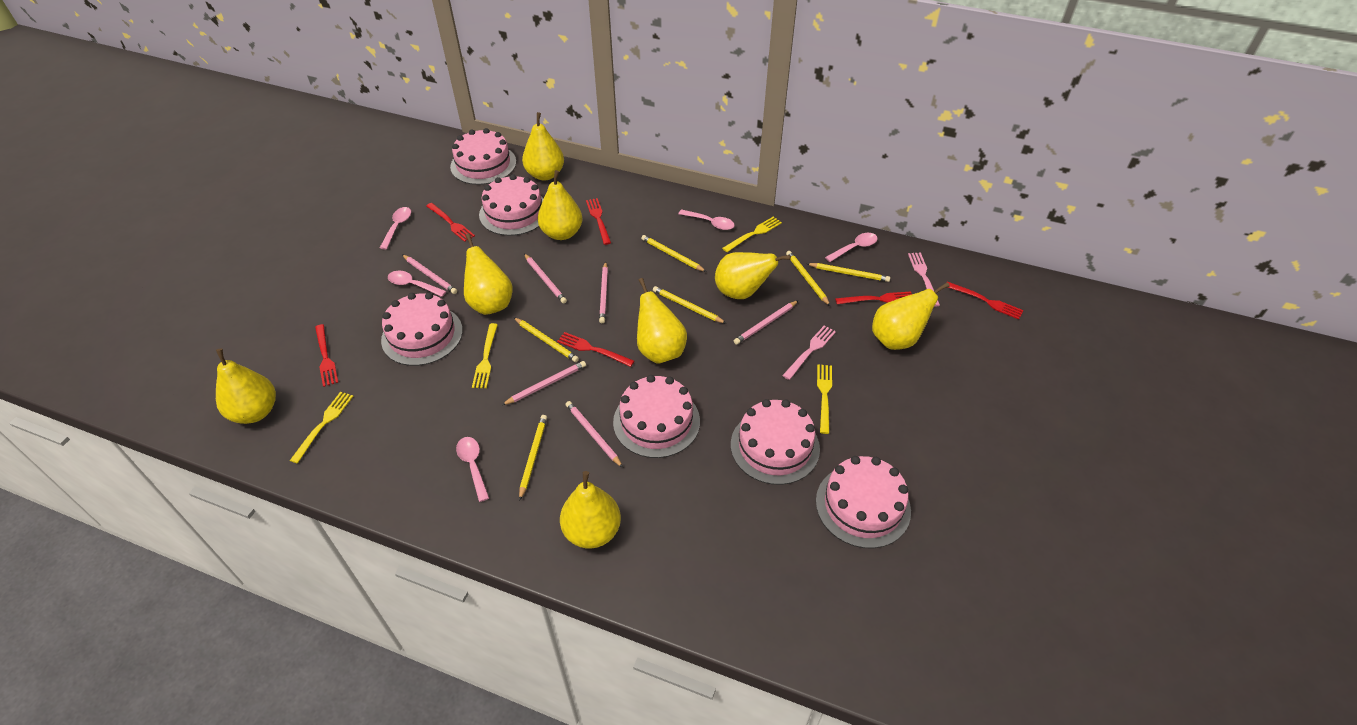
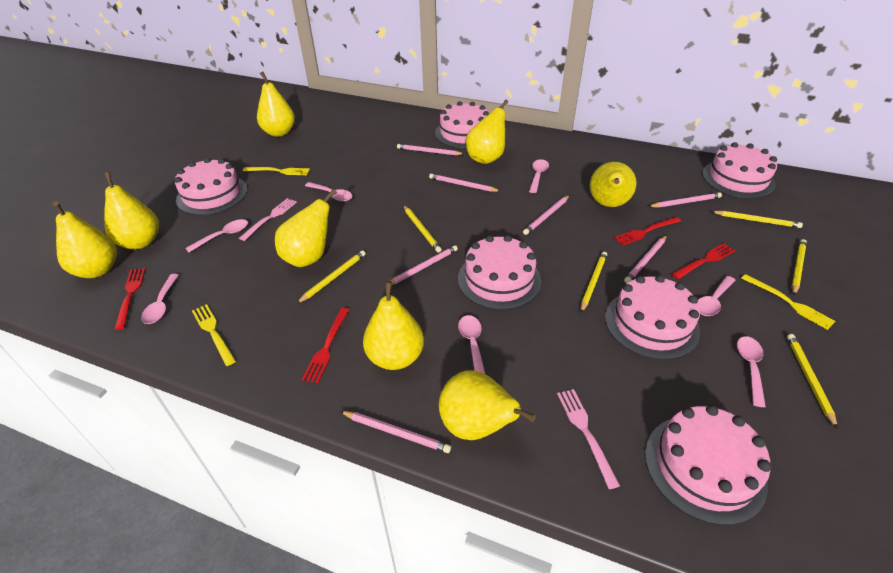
pink pencil: 6 -> 7
pink spoon: 5 -> 7
red fork: 6 -> 4
yellow fork: 4 -> 3

